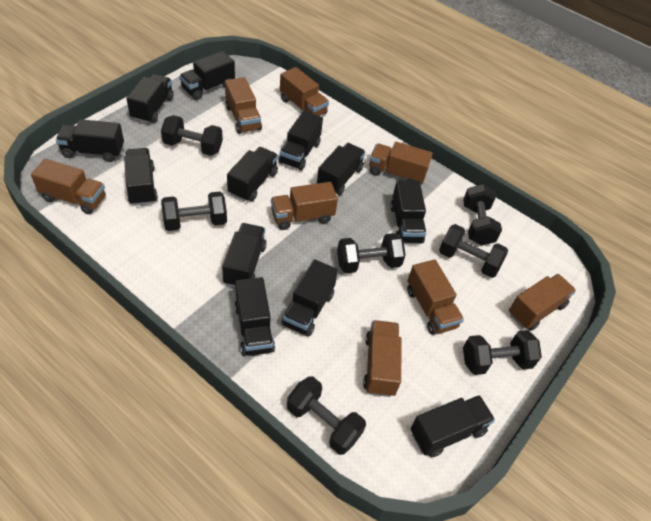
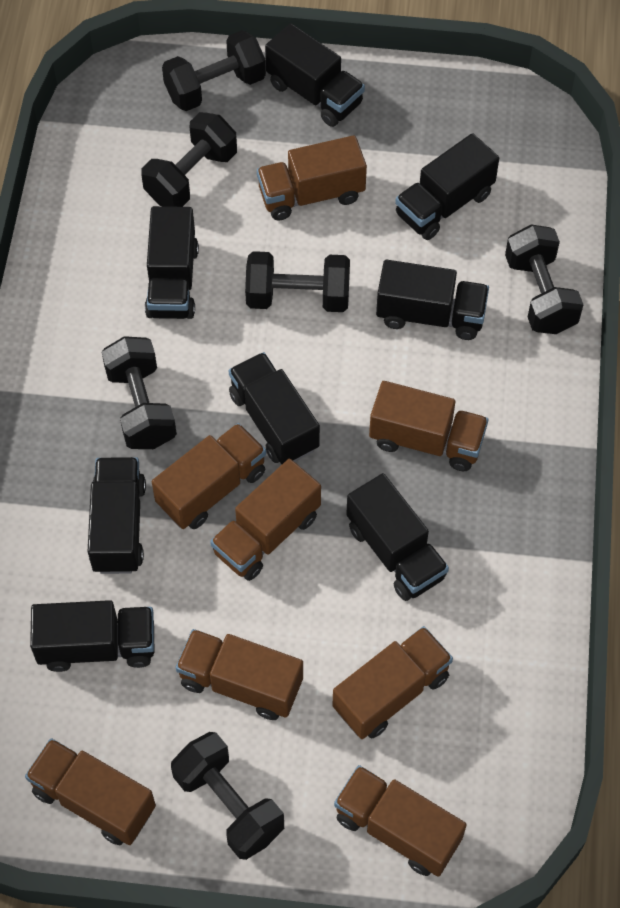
black dumbbell: 7 -> 6
black truck: 12 -> 8

